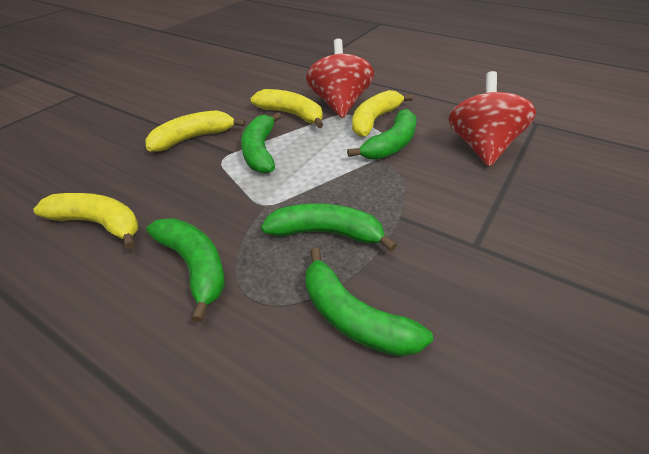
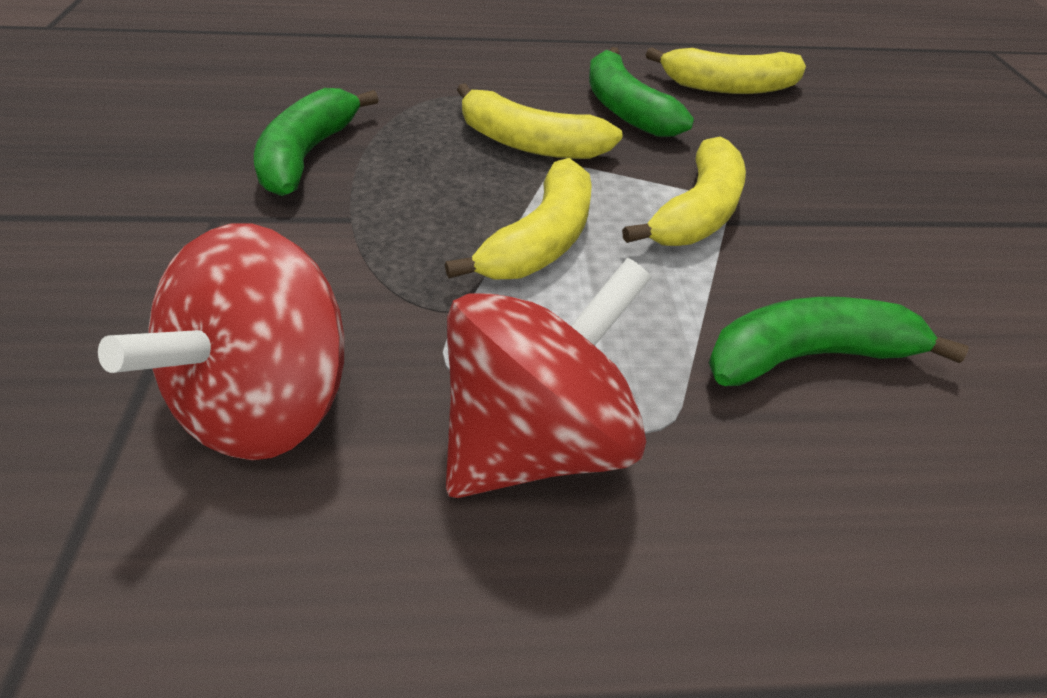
green banana: 5 -> 3

